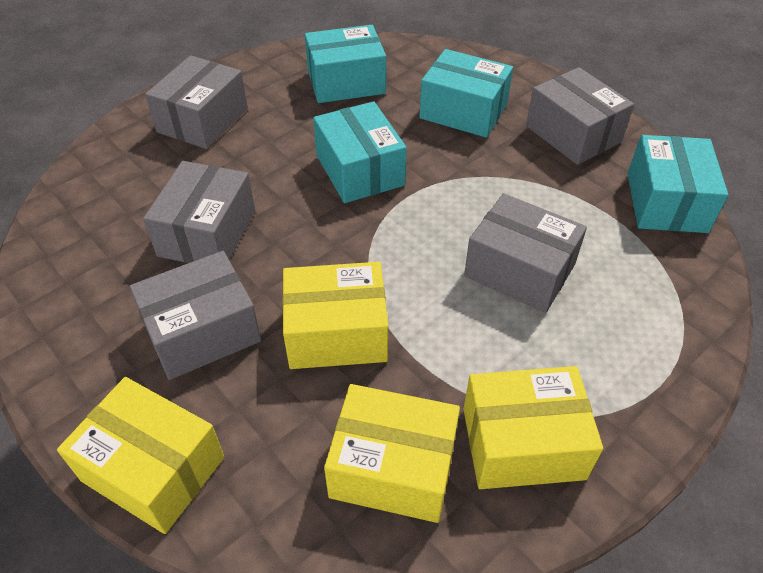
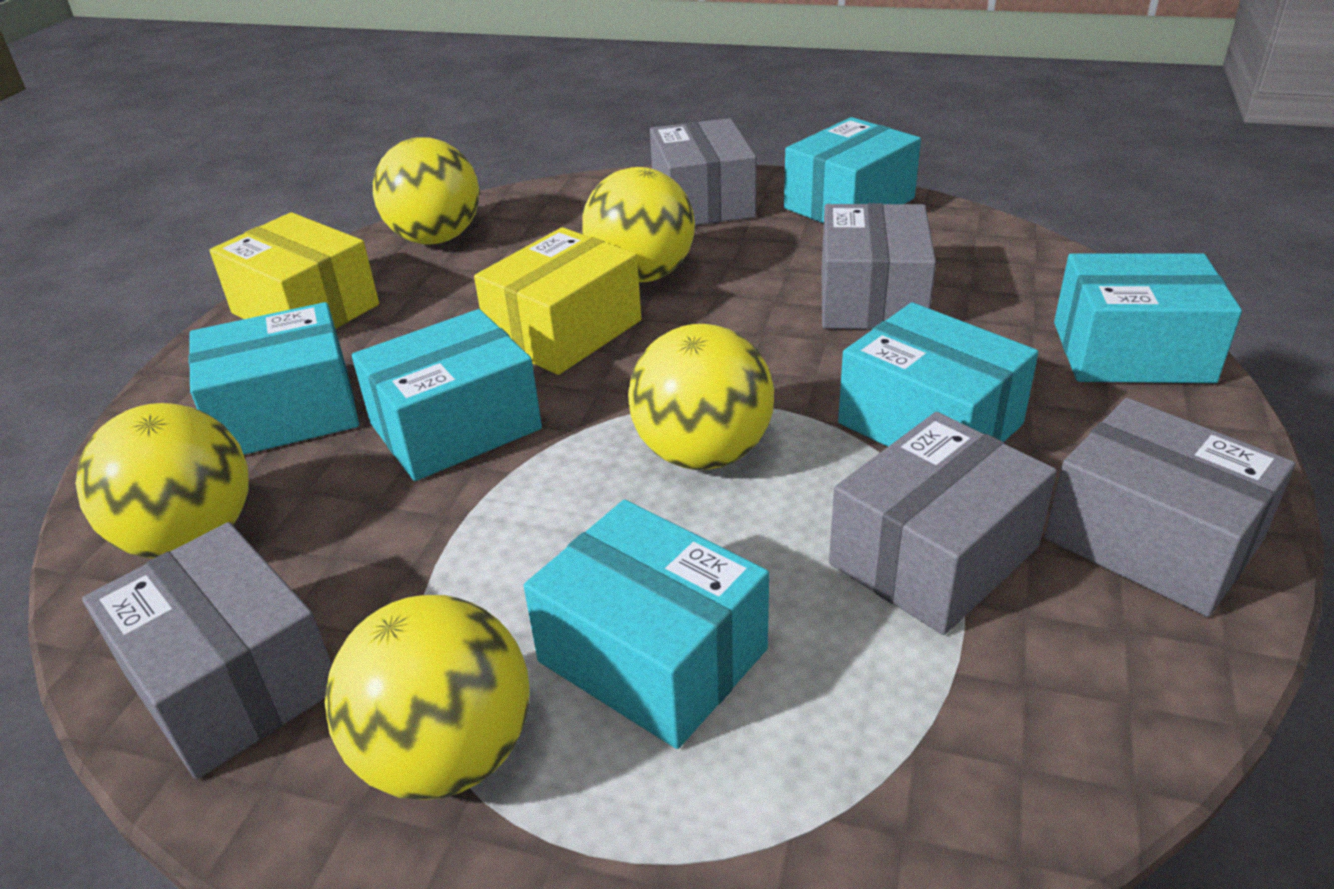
turquoise box: 4 -> 6
yellow ball: 0 -> 5
yellow box: 4 -> 2

